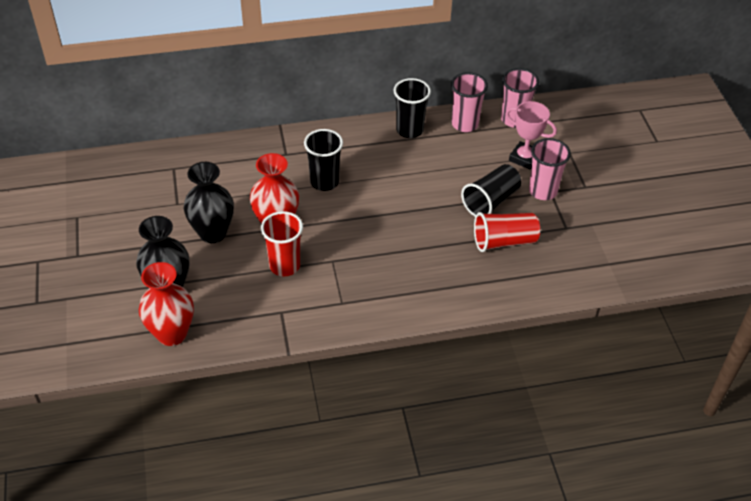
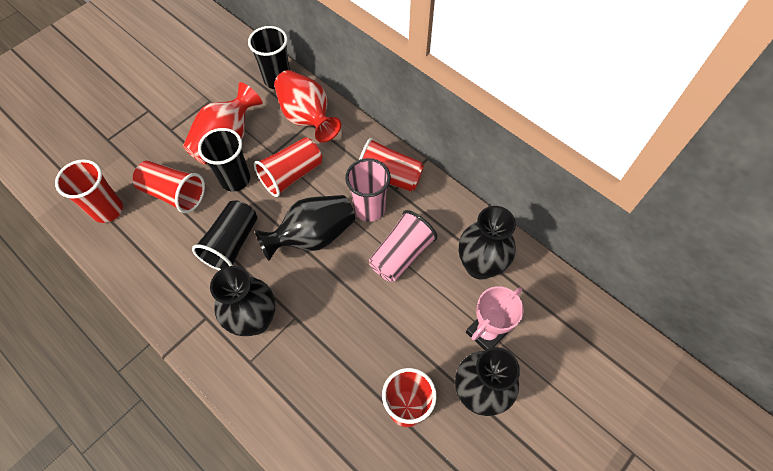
black vase: 2 -> 4
pink cup: 3 -> 2
red cup: 2 -> 5

